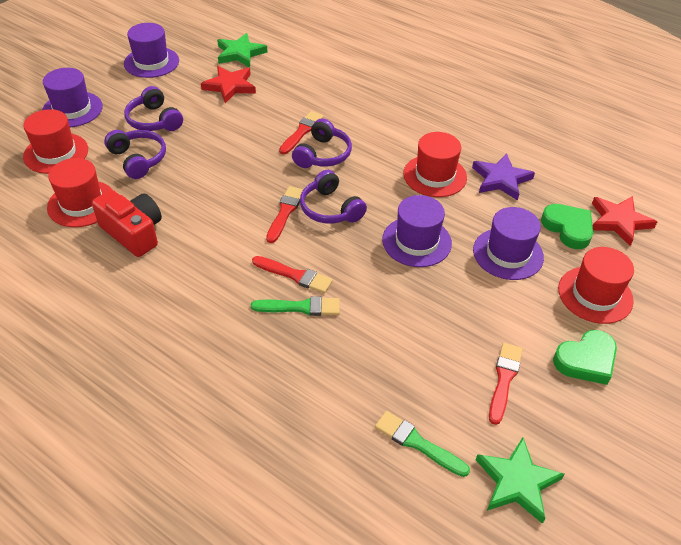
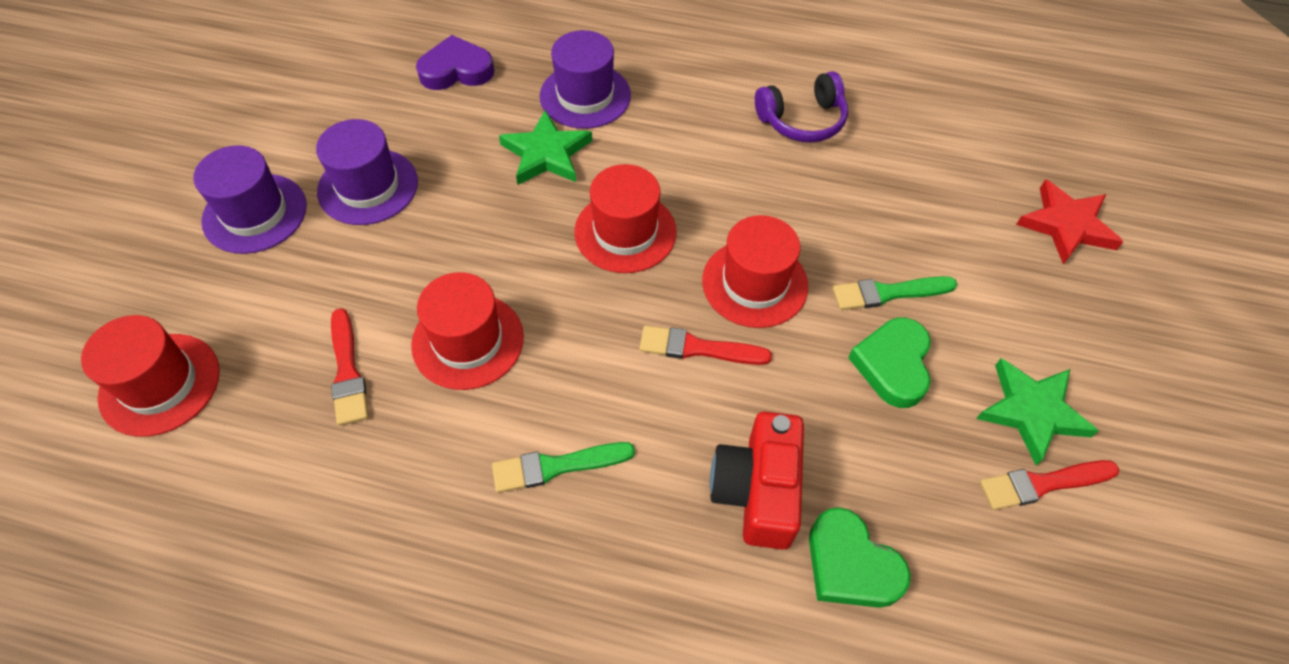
purple hat: 4 -> 3
purple headphones: 4 -> 1
purple heart: 0 -> 1
purple star: 1 -> 0
red brush: 4 -> 3
red star: 2 -> 1

